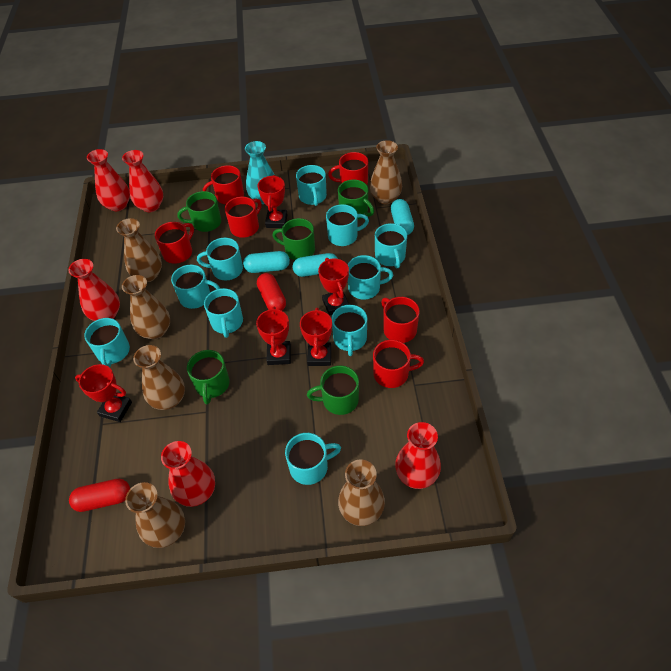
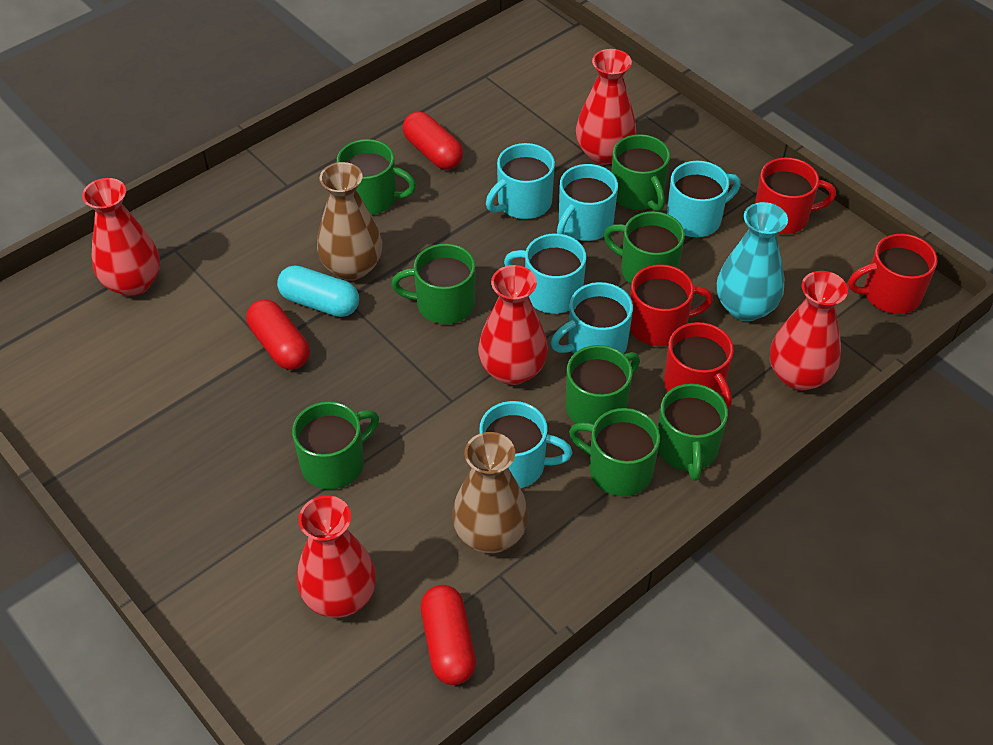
brown vase: 6 -> 2
green mug: 5 -> 8
red capsule: 2 -> 3
red mug: 6 -> 4
red trophy: 5 -> 0
turquoise capsule: 3 -> 1
turquoise mug: 10 -> 6

